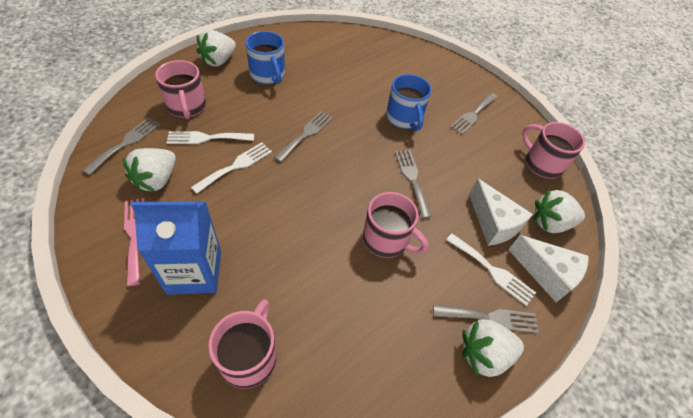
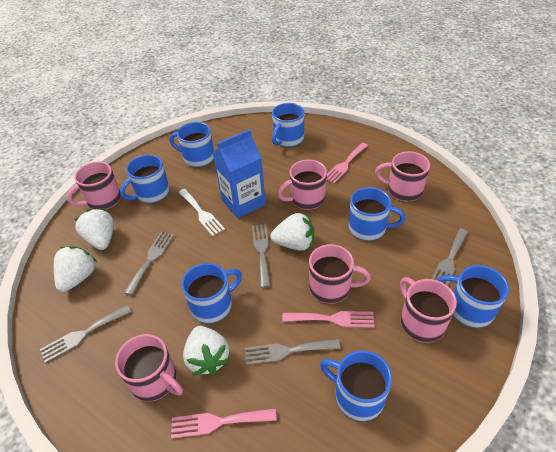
blue mug: 2 -> 7
pink fork: 1 -> 3
pink mug: 4 -> 6
white cheese: 2 -> 0
white fork: 3 -> 1

